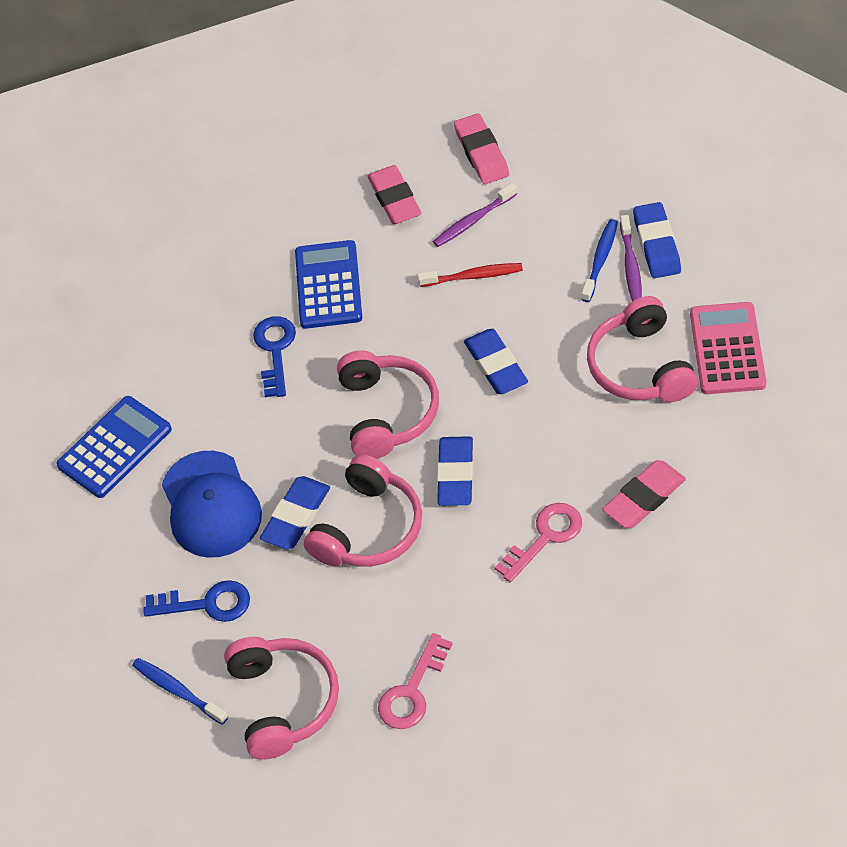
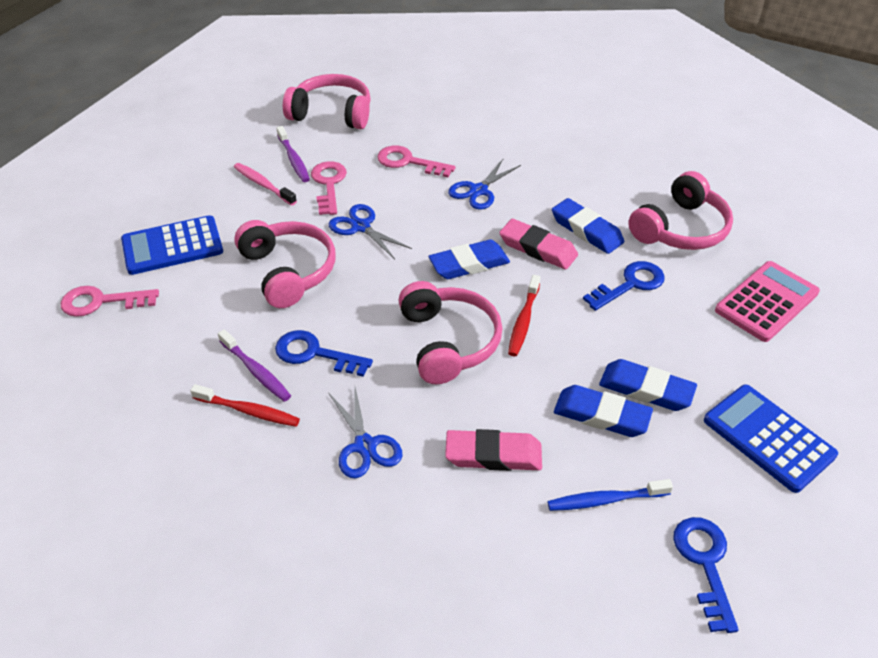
blue cap: 1 -> 0
blue key: 2 -> 3
blue scissors: 0 -> 3
blue toothbrush: 2 -> 1
pink eraser: 3 -> 2
pink key: 2 -> 3
pink toothbrush: 0 -> 1
red toothbrush: 1 -> 2

